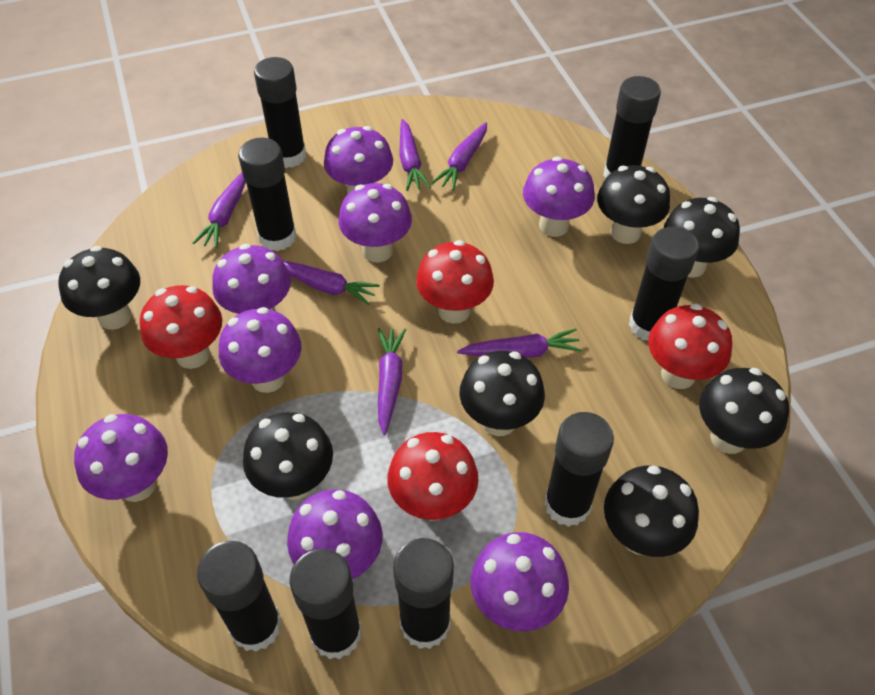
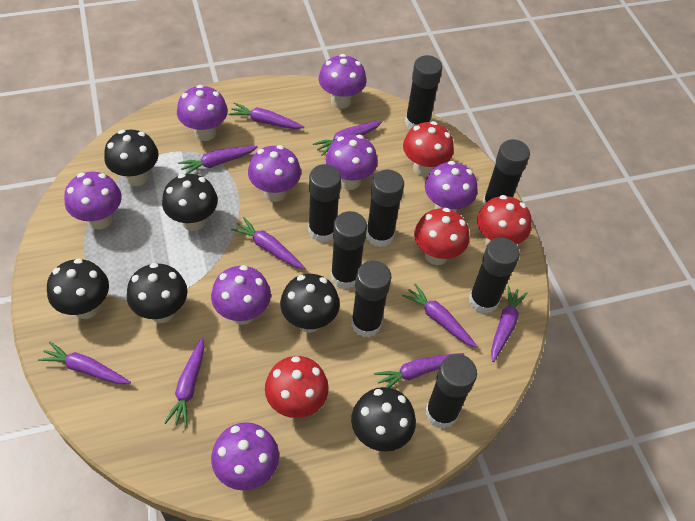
black mushroom: 7 -> 6
purple carrot: 6 -> 9

